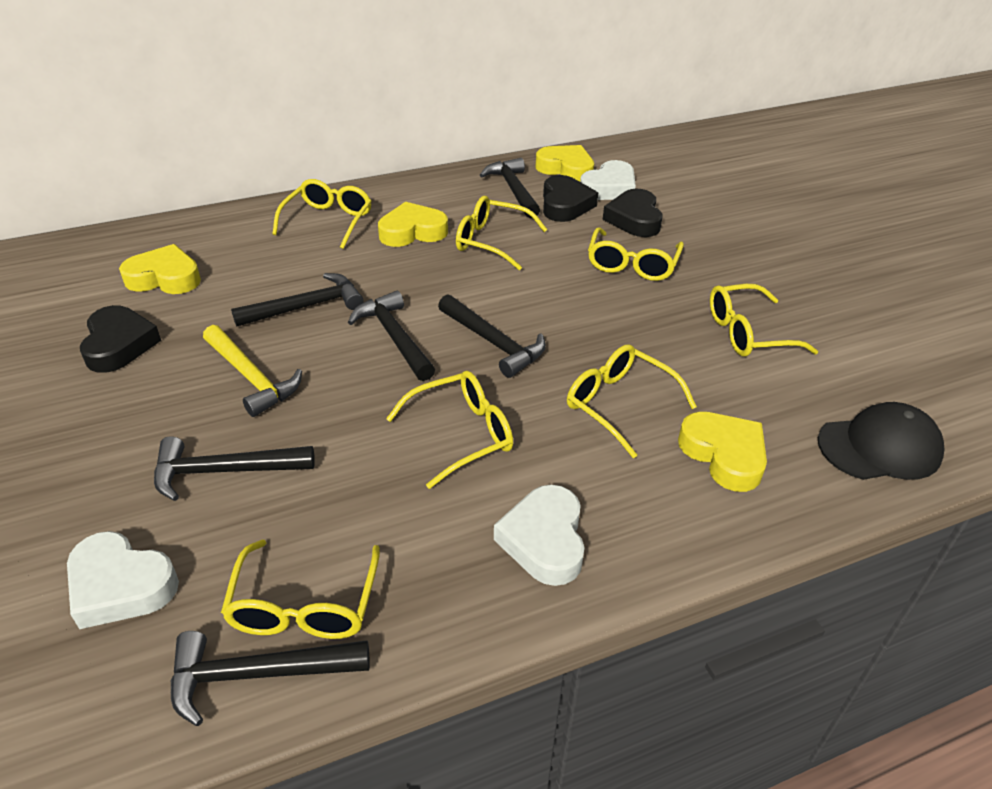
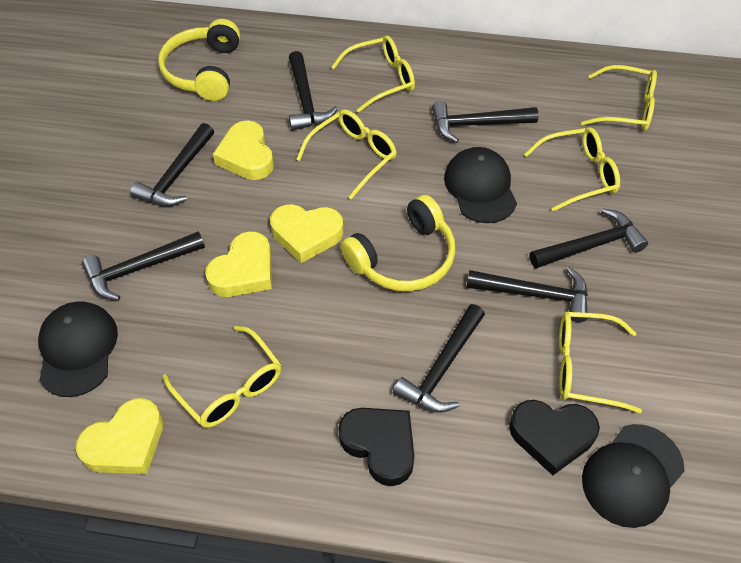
black cap: 1 -> 3
black hammer: 6 -> 7
black heart: 3 -> 2
white heart: 3 -> 0
yellow glasses: 7 -> 6
yellow hammer: 1 -> 0
yellow headphones: 0 -> 2

